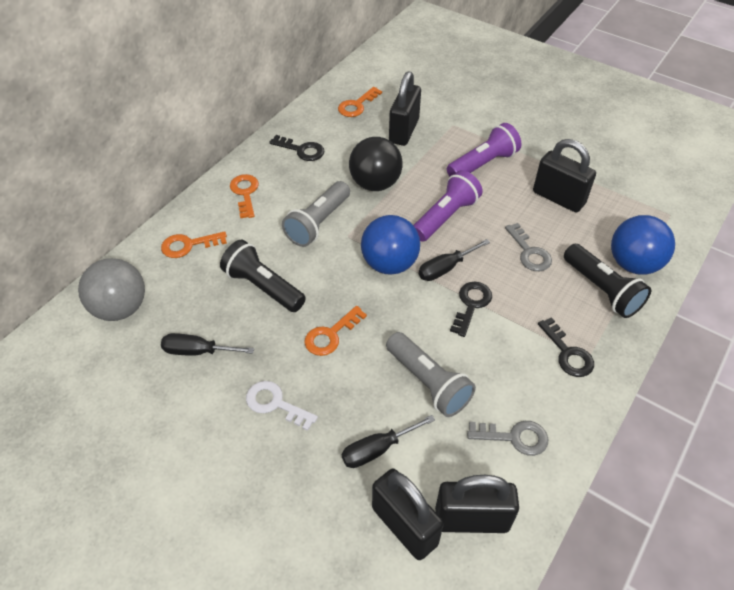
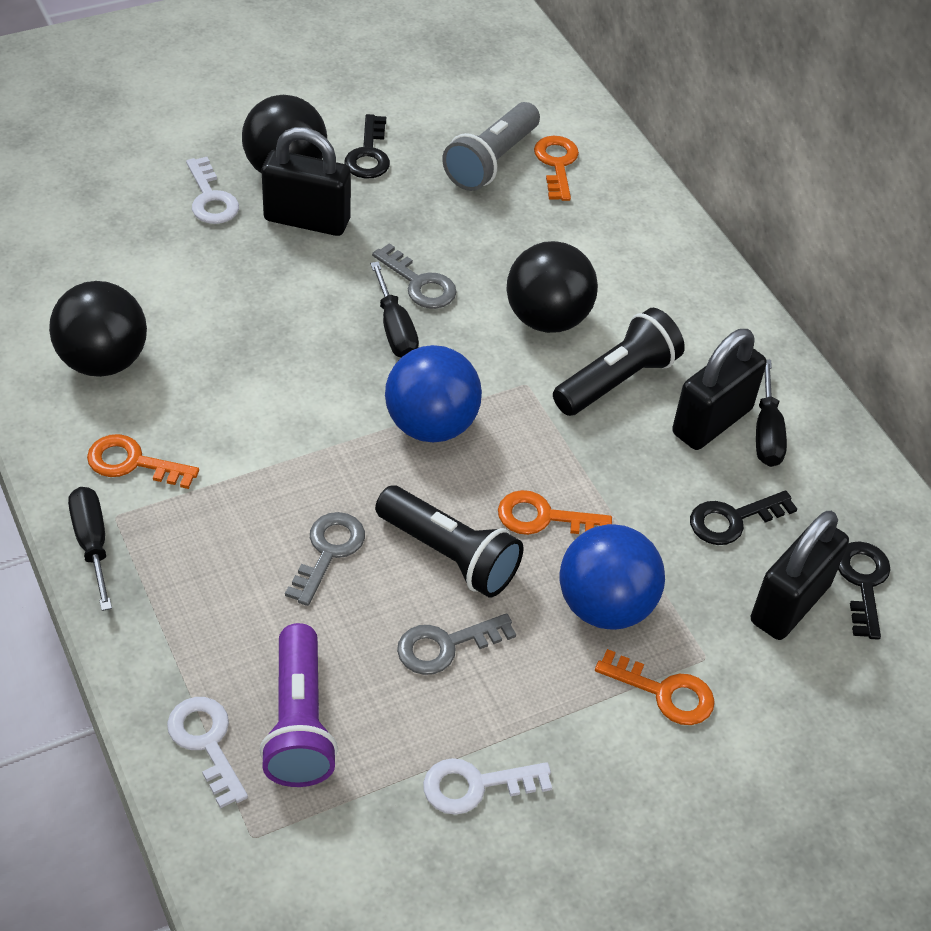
black ball: 1 -> 3
black padlock: 4 -> 3
grey ball: 1 -> 0
grey flashlight: 2 -> 1
grey key: 2 -> 3
purple flashlight: 2 -> 1
white key: 1 -> 3

